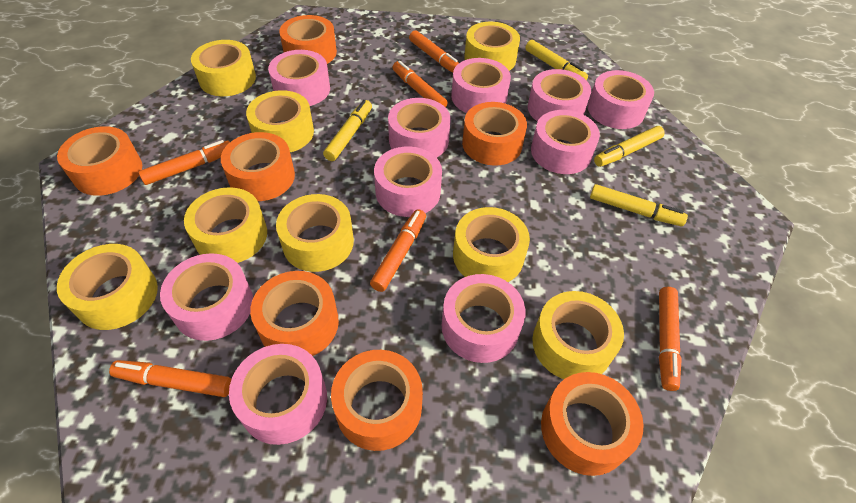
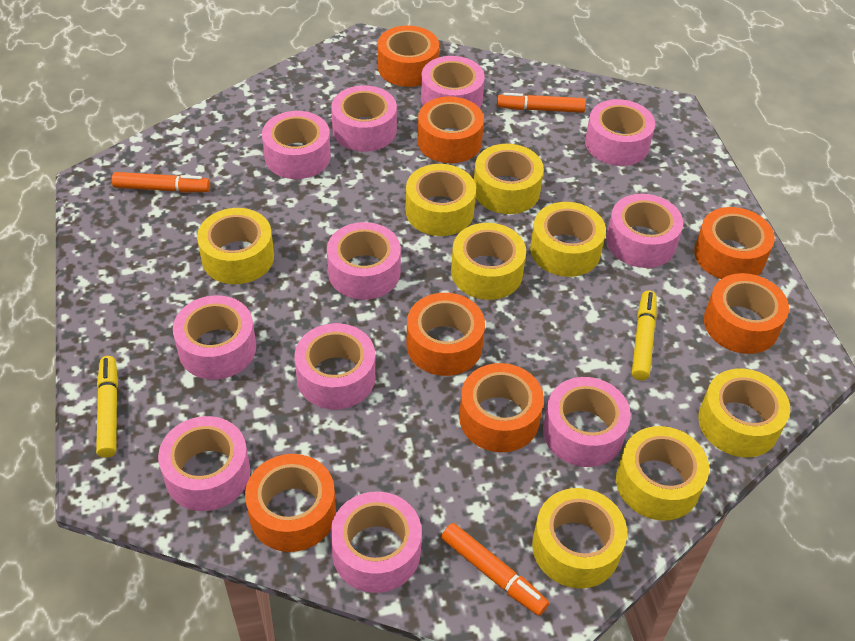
orange marker: 6 -> 3
pink tape: 10 -> 11
yellow marker: 4 -> 2

